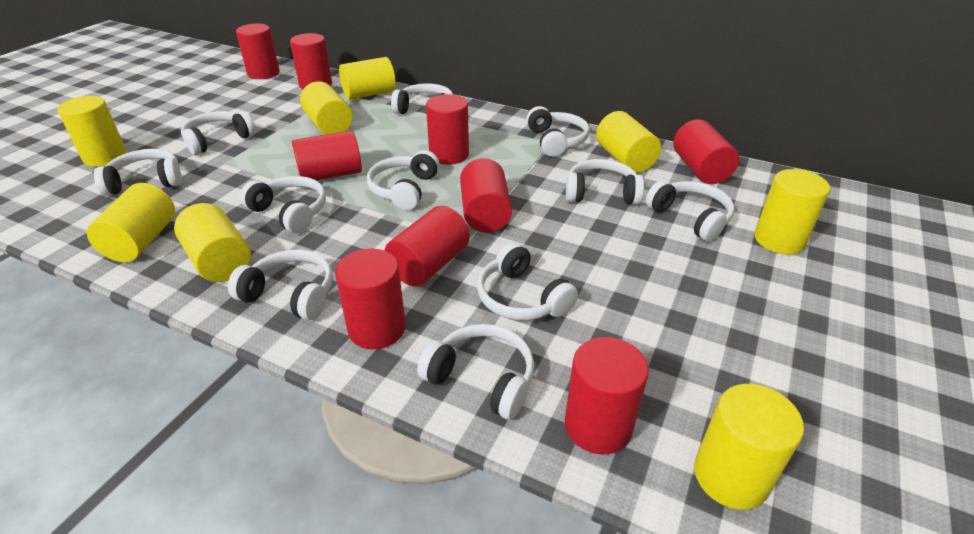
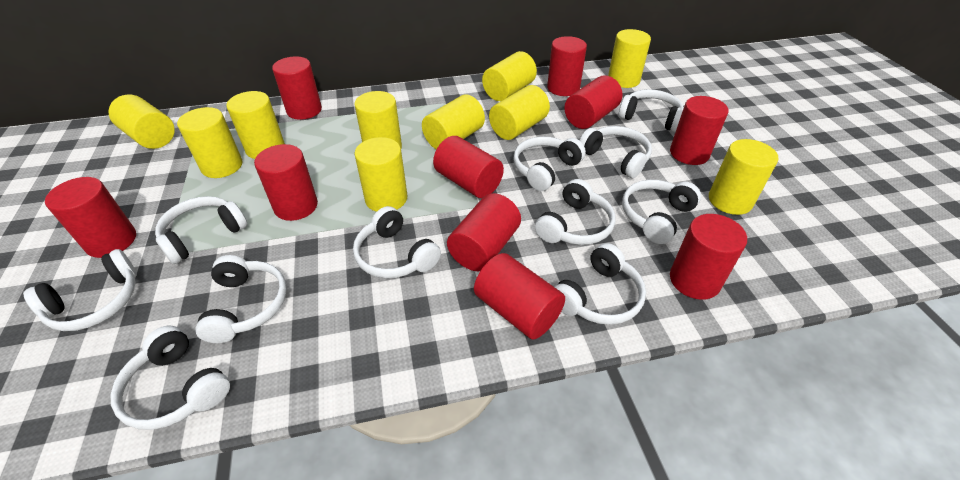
red cylinder: 9 -> 10
yellow cylinder: 8 -> 10

